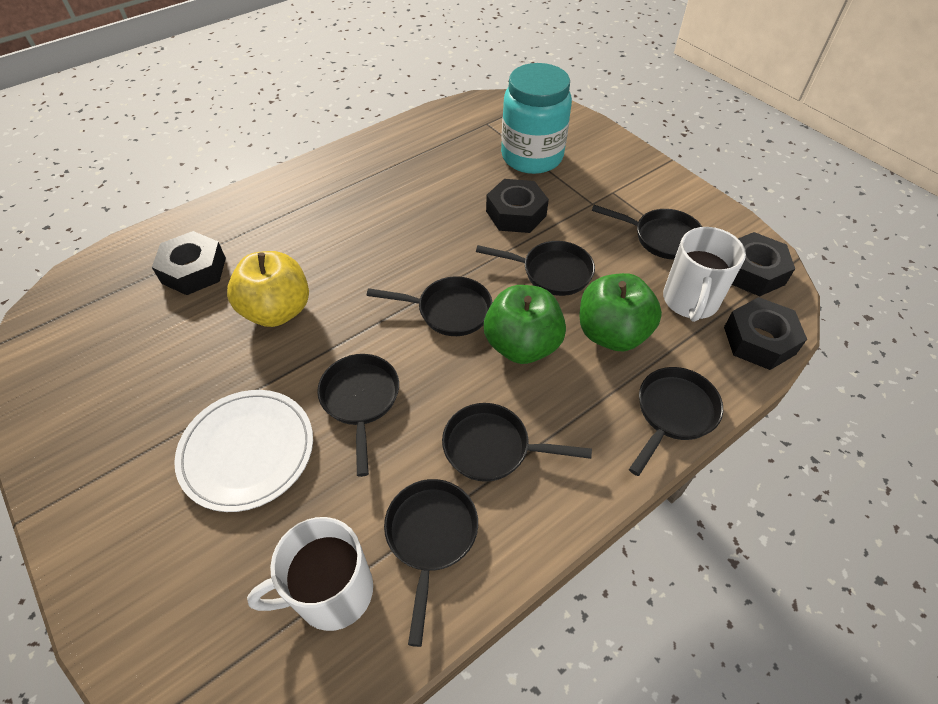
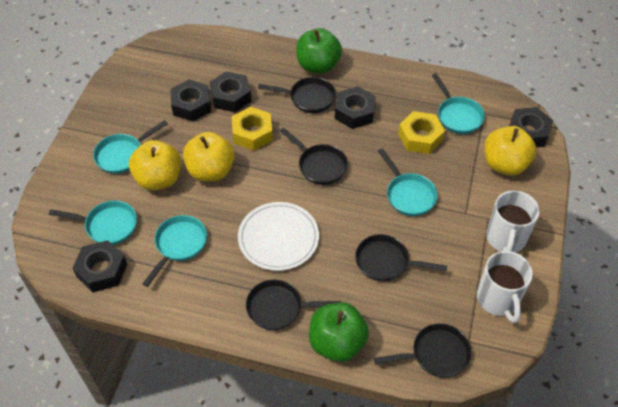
black nut: 4 -> 5
black pan: 7 -> 5
turquoise jar: 1 -> 0
turquoise pan: 0 -> 5
yellow apple: 1 -> 3
yellow nut: 0 -> 2

